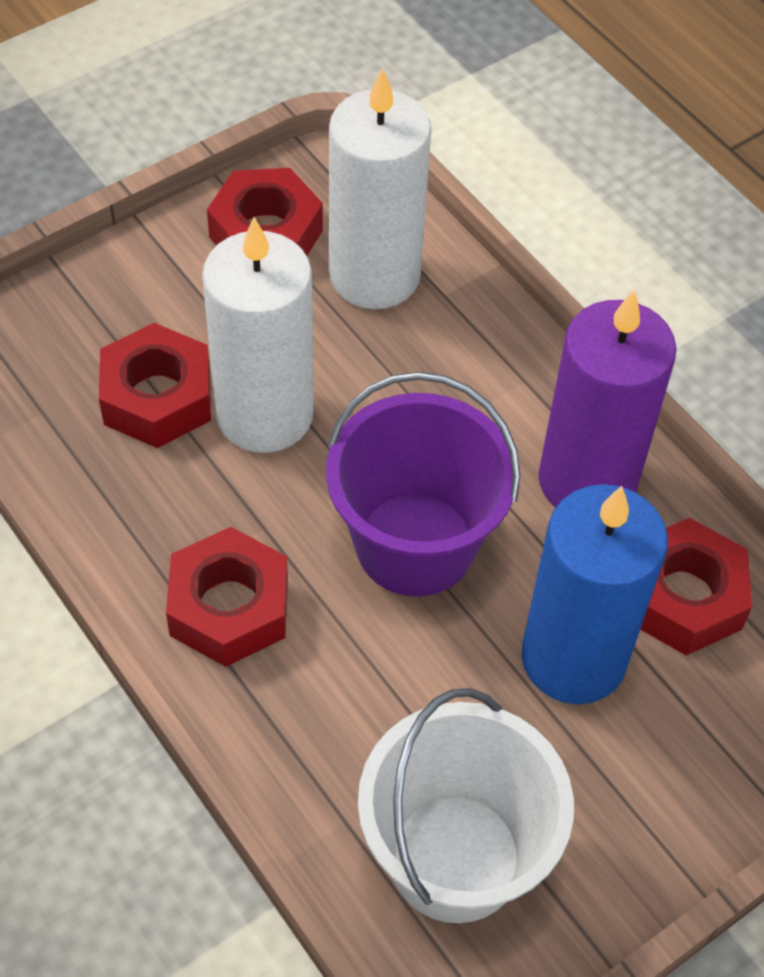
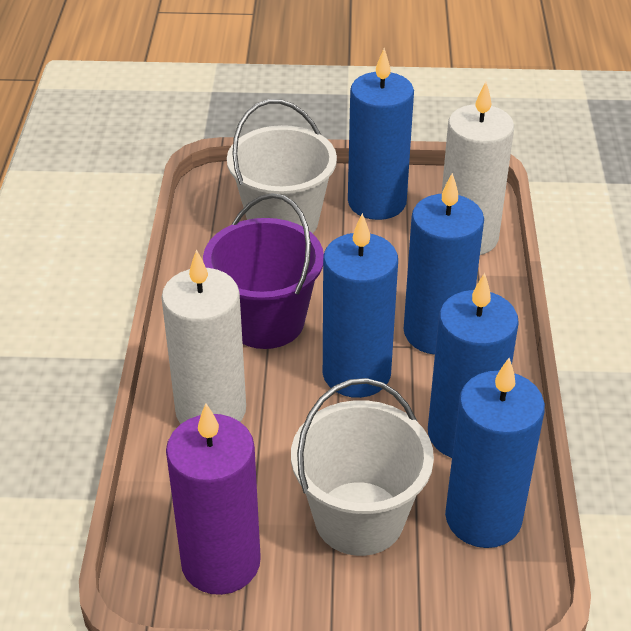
blue candle: 1 -> 5
red nut: 4 -> 0
white bucket: 1 -> 2

